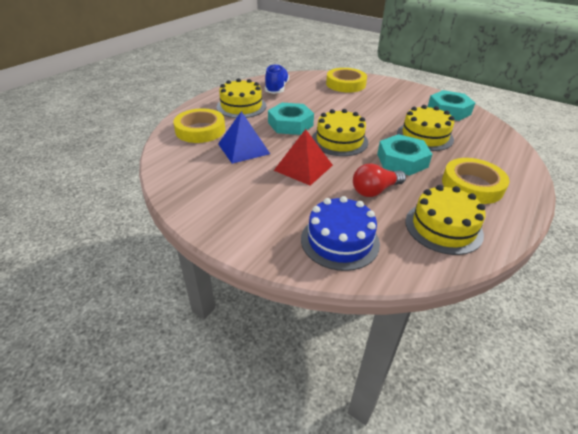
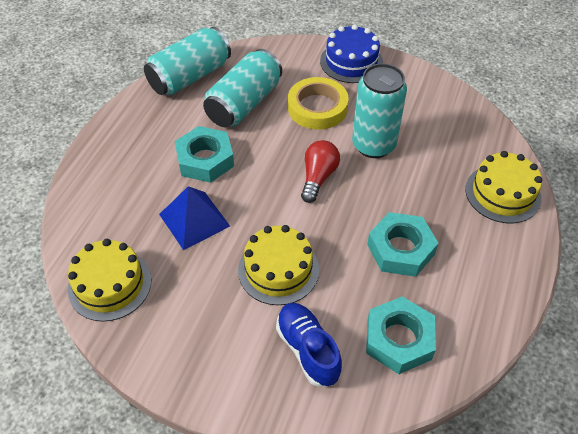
red pyramid: 1 -> 0
turquoise can: 0 -> 3
yellow cake: 4 -> 3
yellow tape: 3 -> 1

